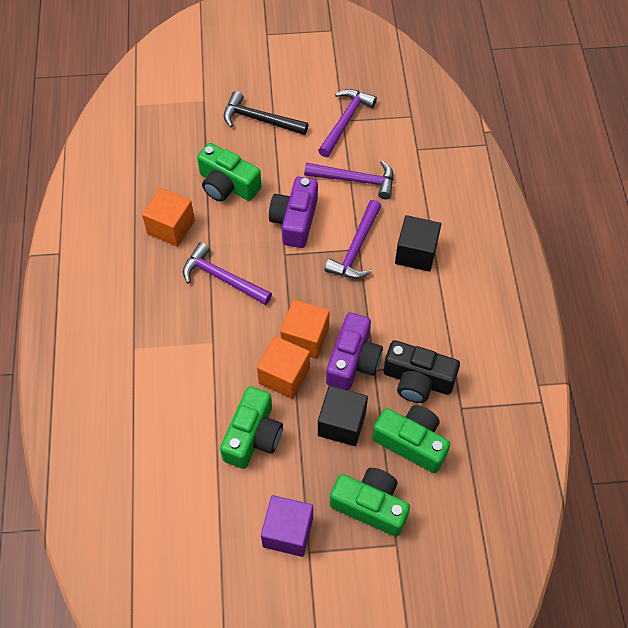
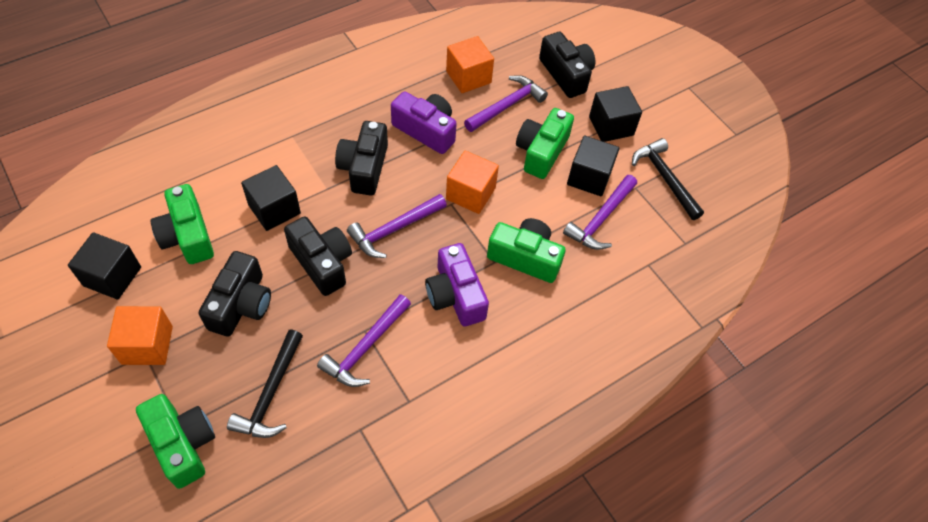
black camera: 1 -> 4
black cube: 2 -> 4
black hammer: 1 -> 2
purple cube: 1 -> 0

